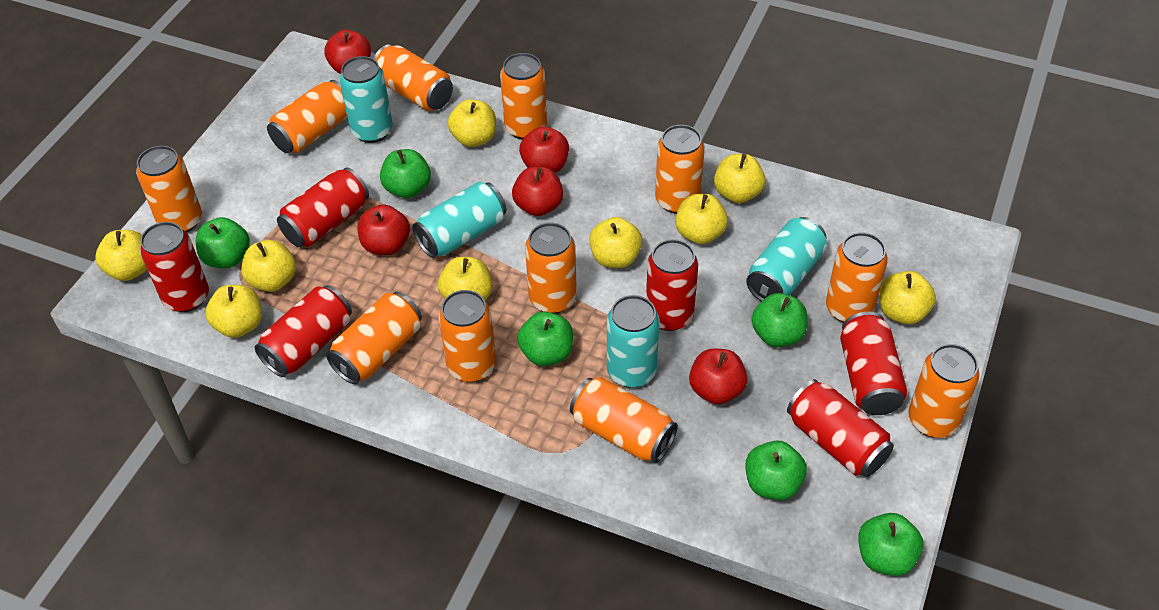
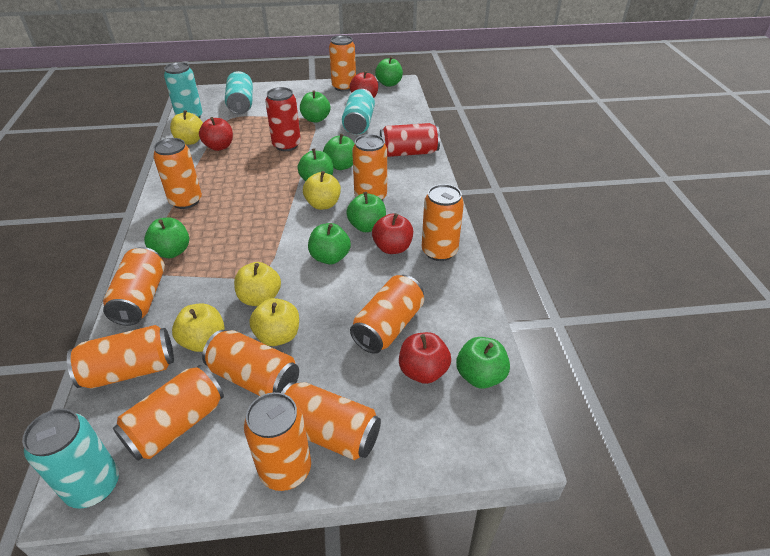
green apple: 6 -> 8
red apple: 5 -> 4
red can: 6 -> 2
yellow apple: 9 -> 5

